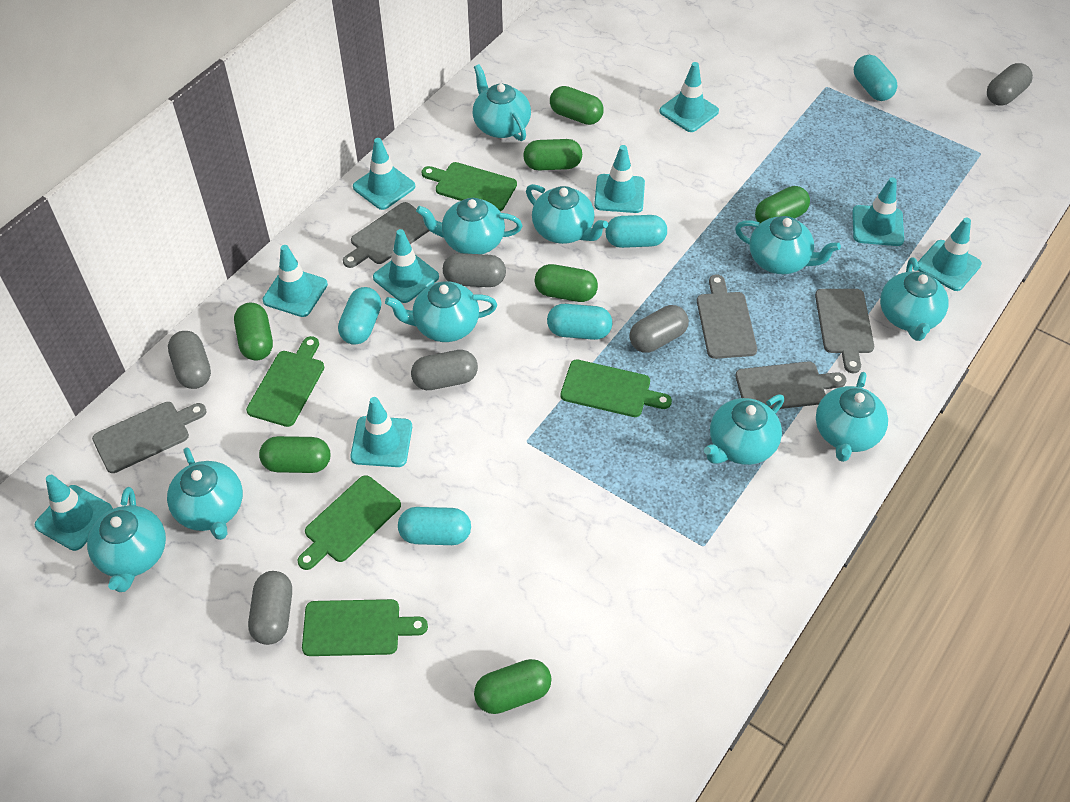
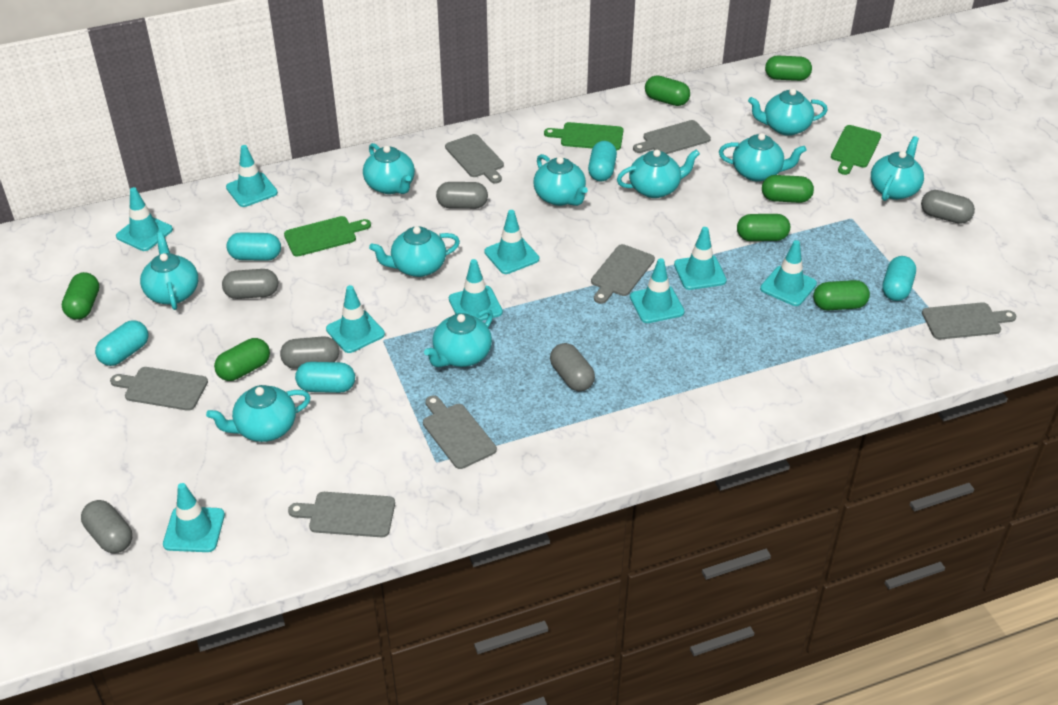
green cutting board: 5 -> 3
grey cutting board: 5 -> 7

